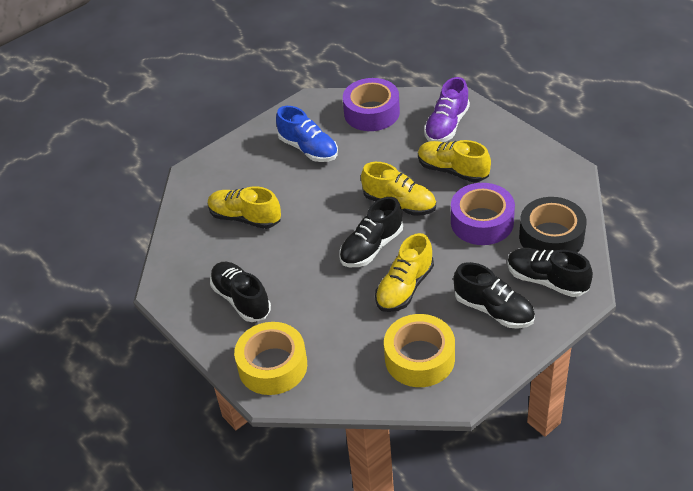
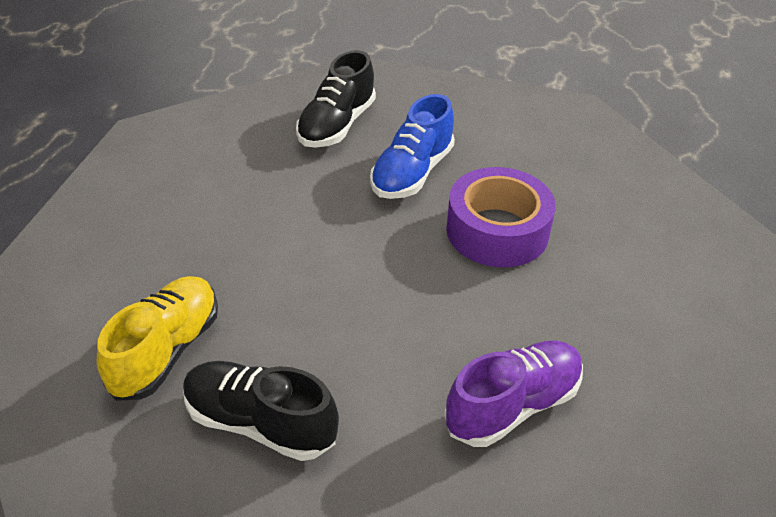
black shoe: 4 -> 2
black tape: 1 -> 0
purple tape: 2 -> 1
yellow shoe: 4 -> 1
yellow tape: 2 -> 0

